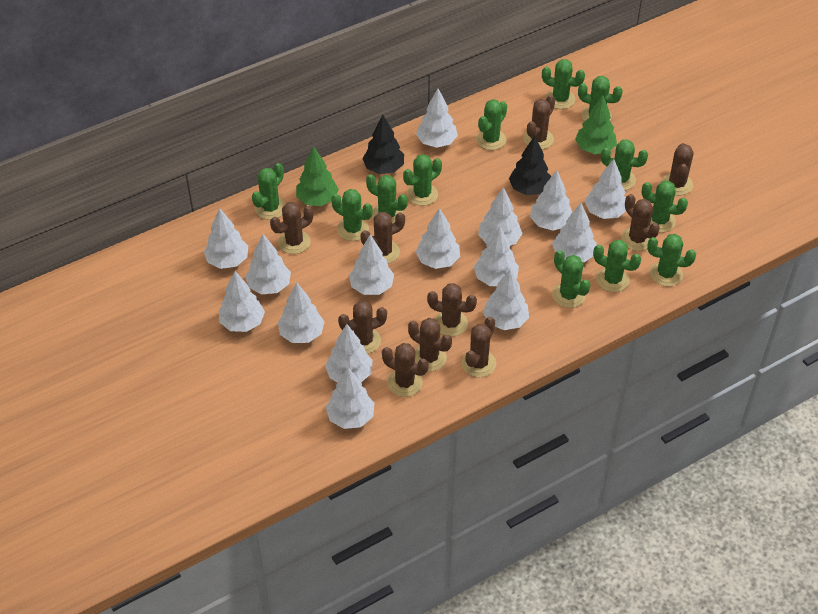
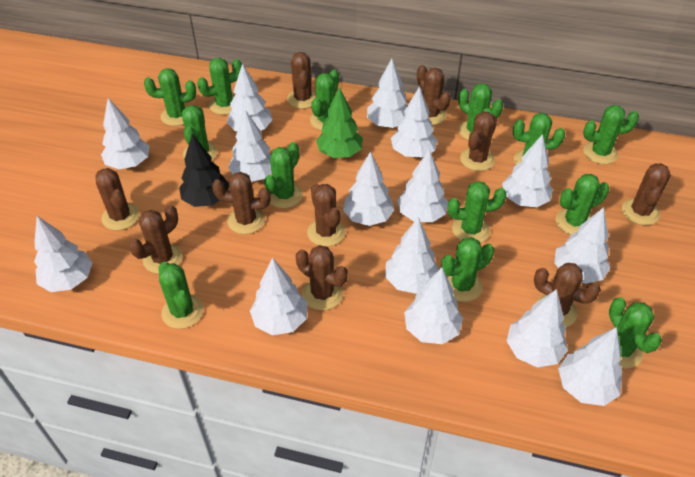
black tree: 2 -> 1
green cactus: 12 -> 13
green tree: 2 -> 1

